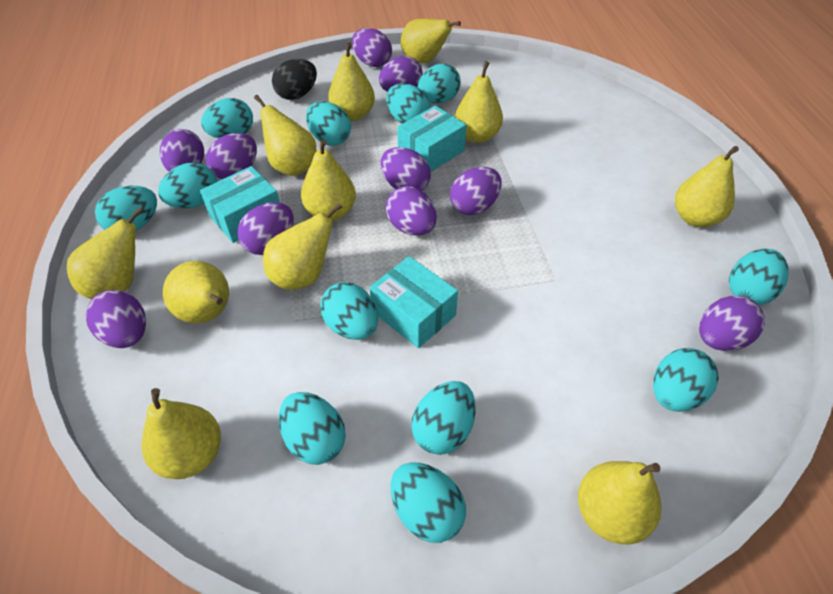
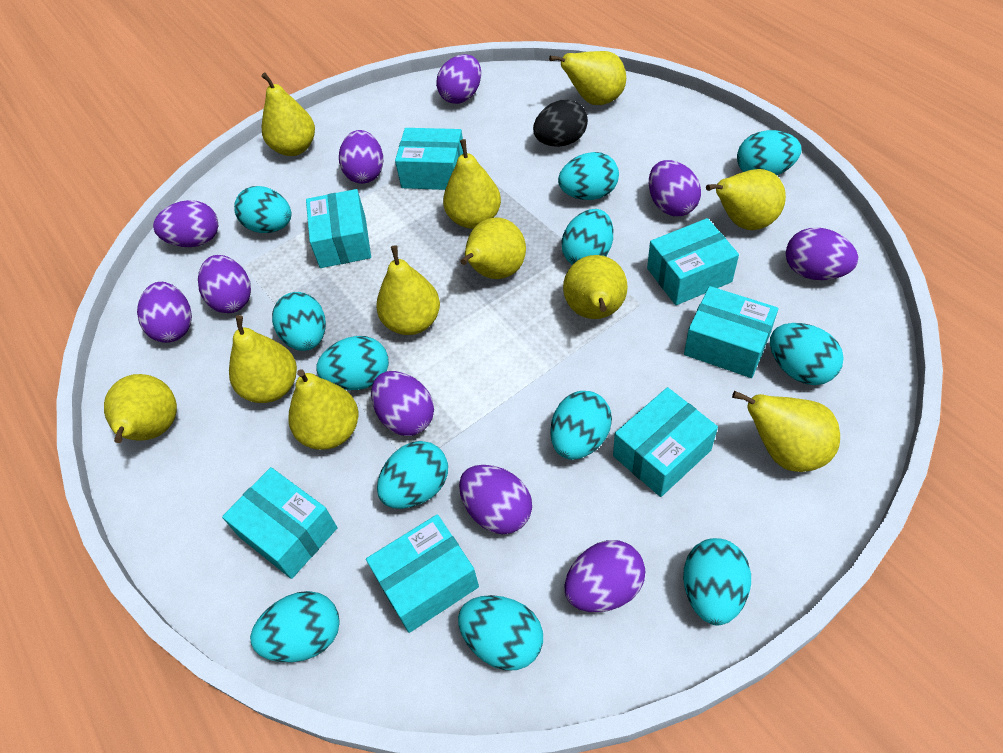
turquoise box: 3 -> 7

